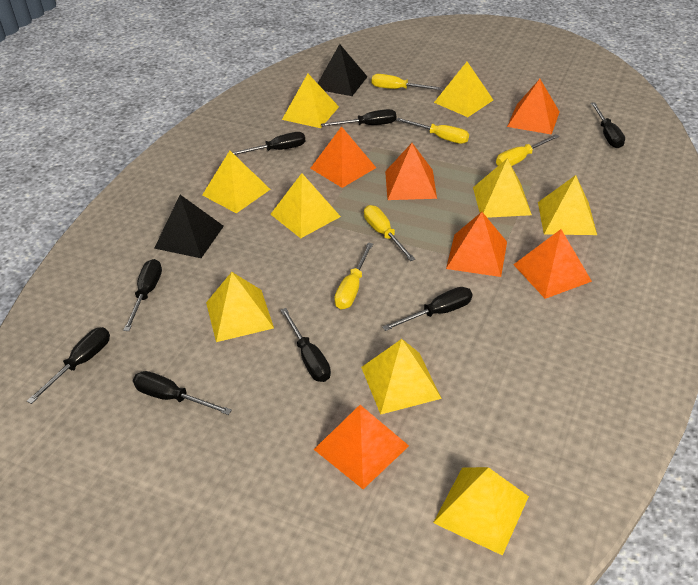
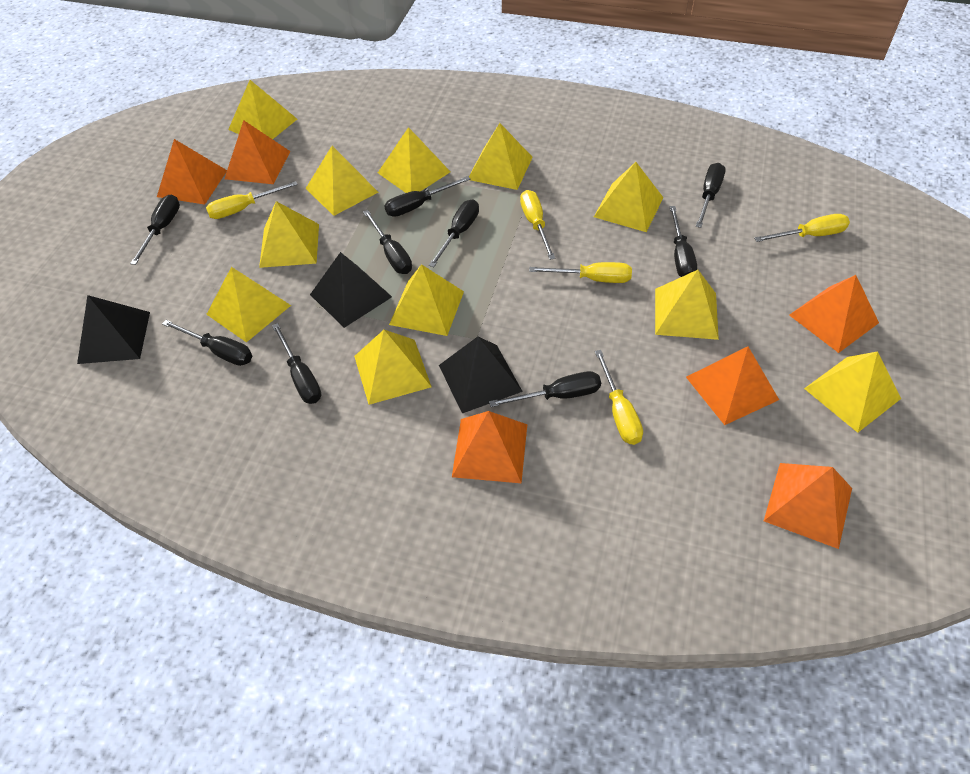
black pyramid: 2 -> 3
black screwdriver: 8 -> 9
yellow pyramid: 9 -> 11

